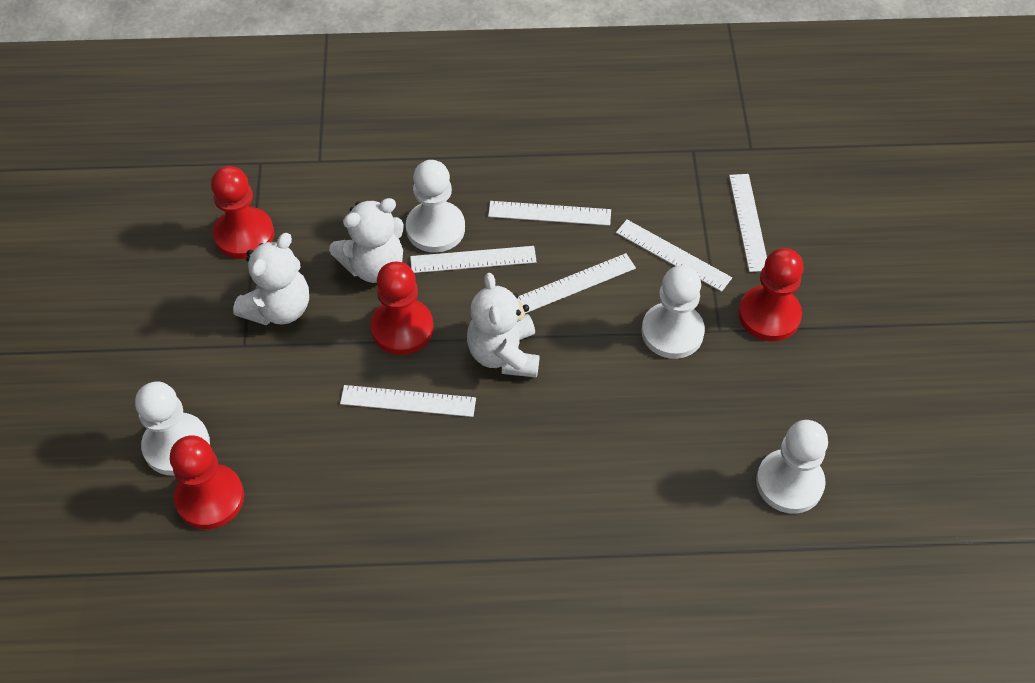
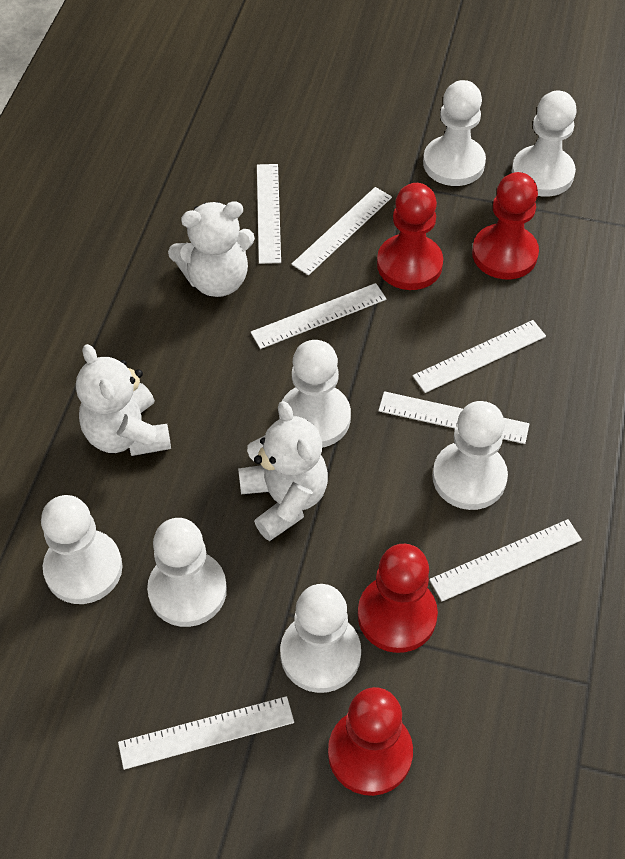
white pawn: 4 -> 7
white ruler: 6 -> 7

